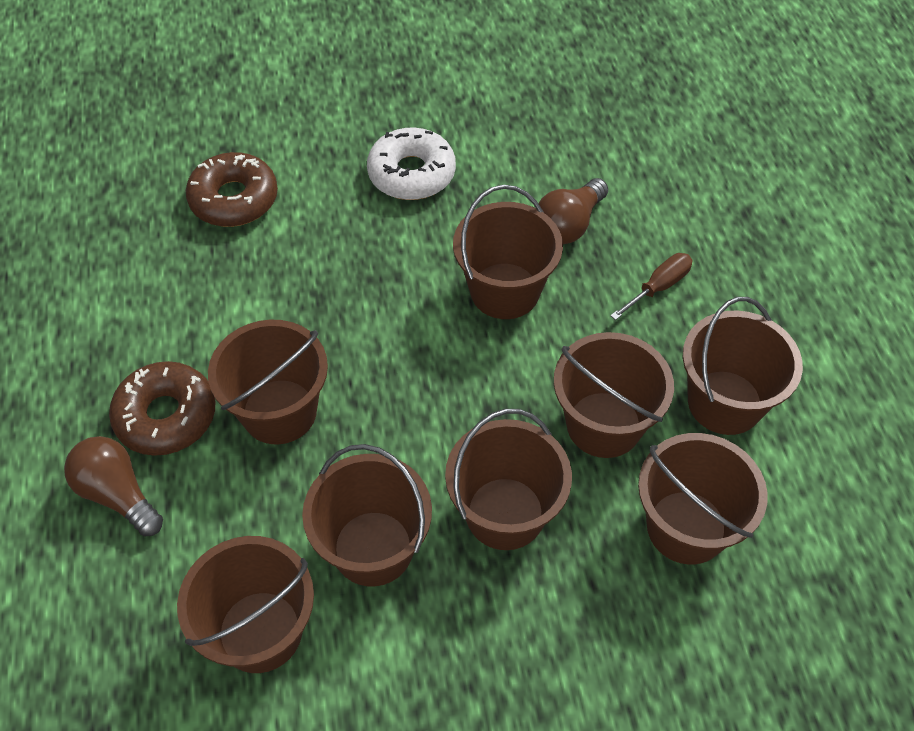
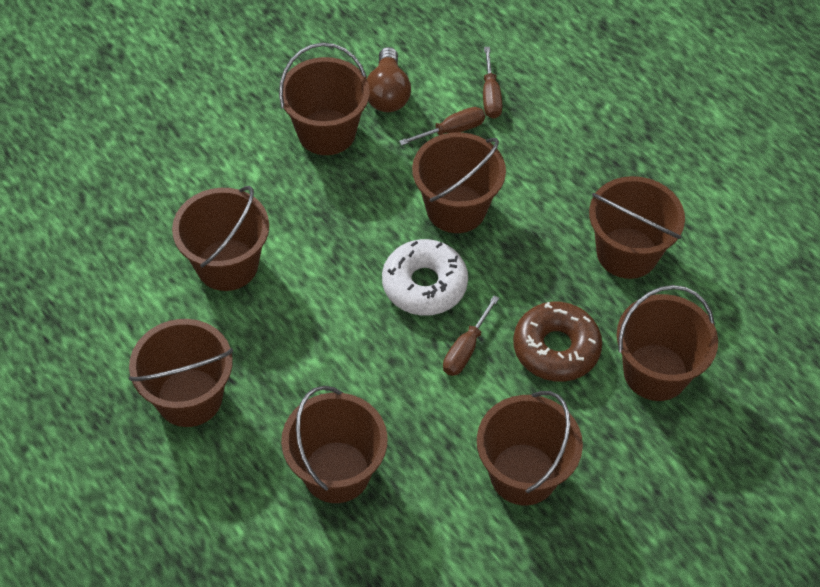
brown donut: 2 -> 1
brown light bulb: 2 -> 1
brown screwdriver: 1 -> 3

